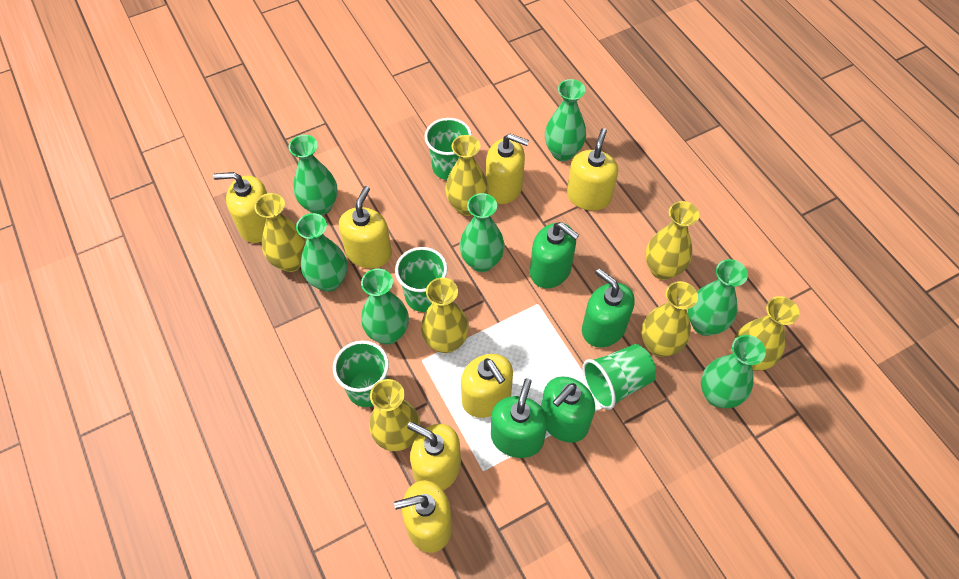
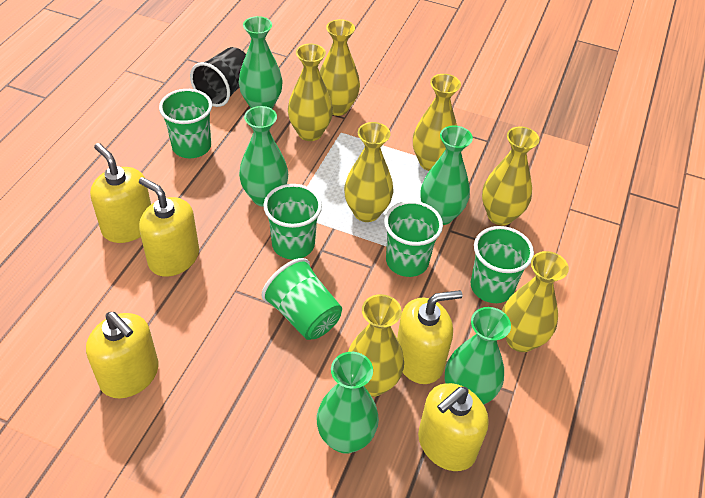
black cup: 0 -> 1
green cup: 4 -> 5
green soap dispenser: 4 -> 0
green vase: 7 -> 5
yellow soap dispenser: 7 -> 5

